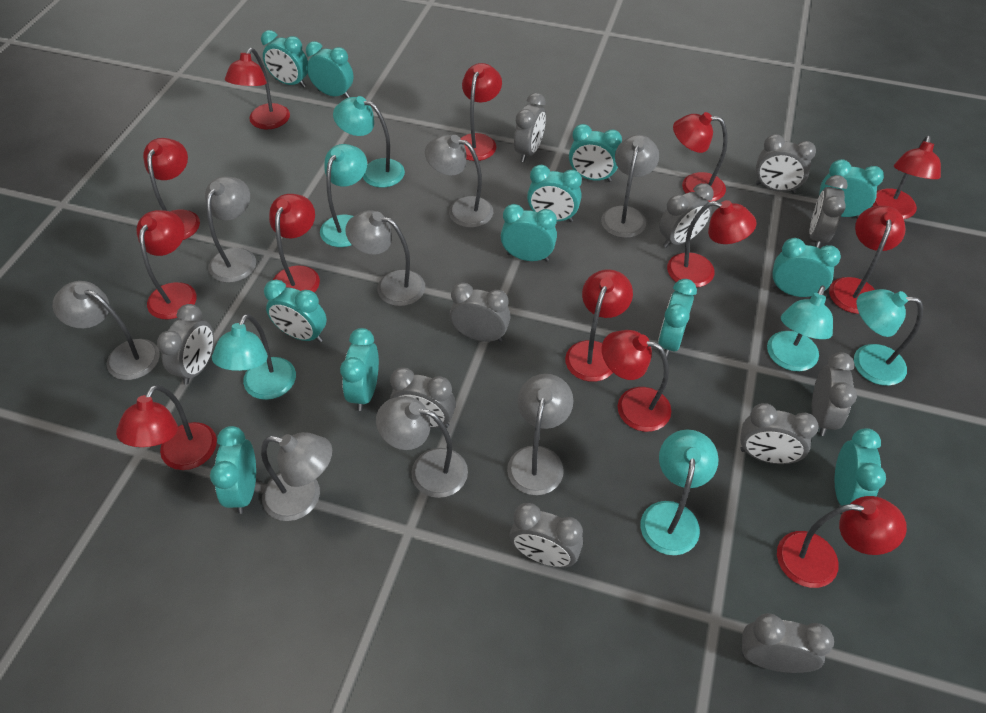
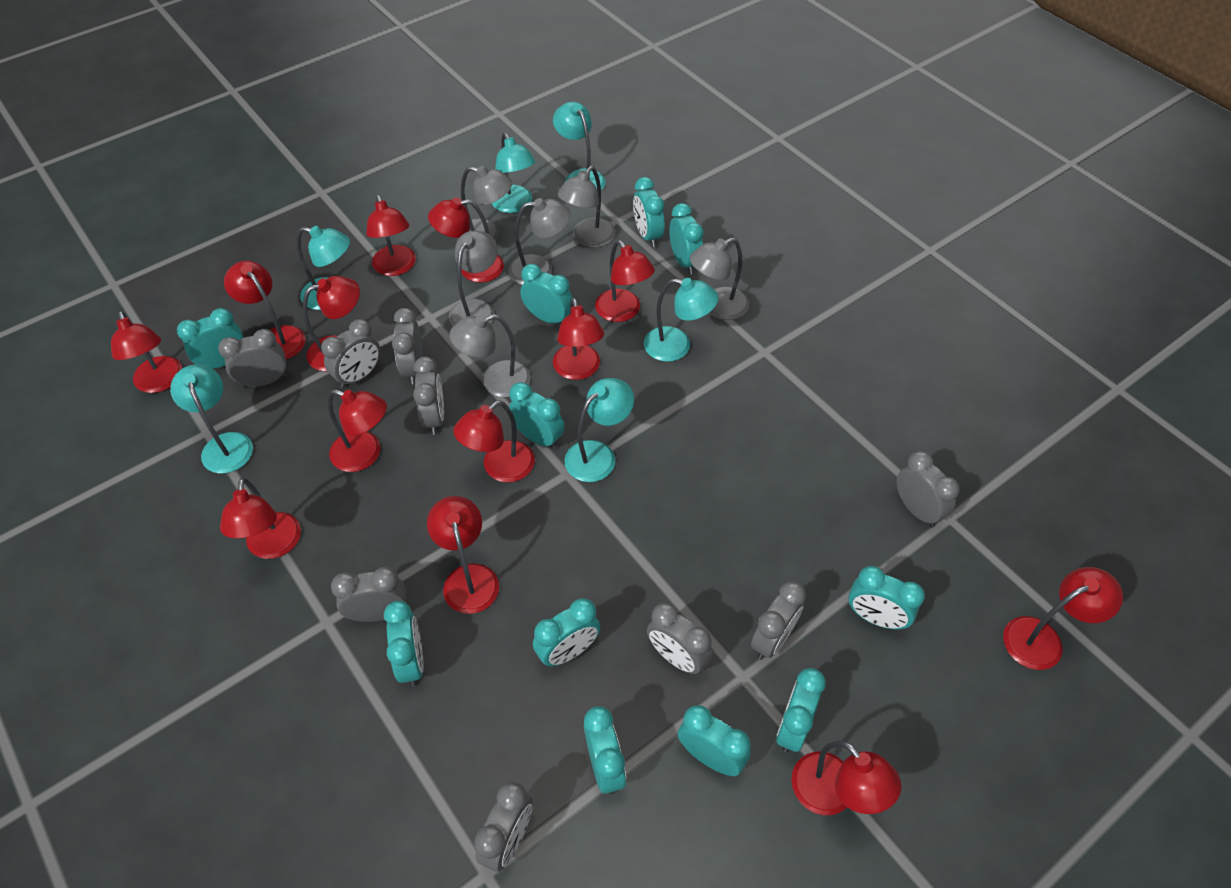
grey clock: 11 -> 9
grey lamp: 8 -> 6
turquoise clock: 12 -> 11

